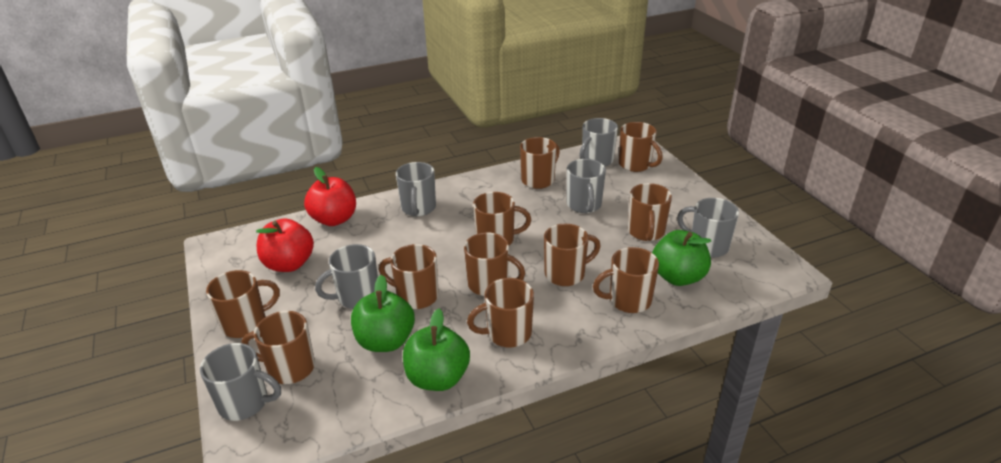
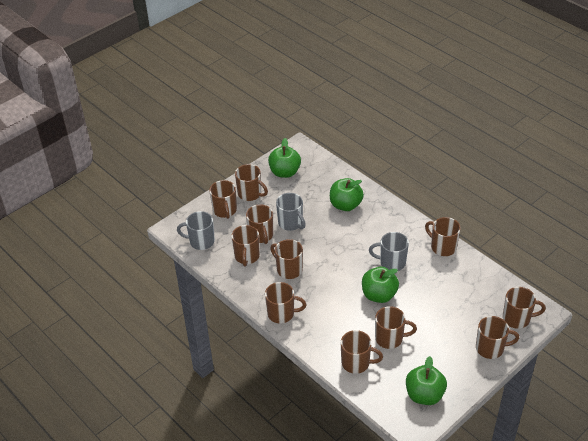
green apple: 3 -> 4
grey mug: 6 -> 3
red apple: 2 -> 0

